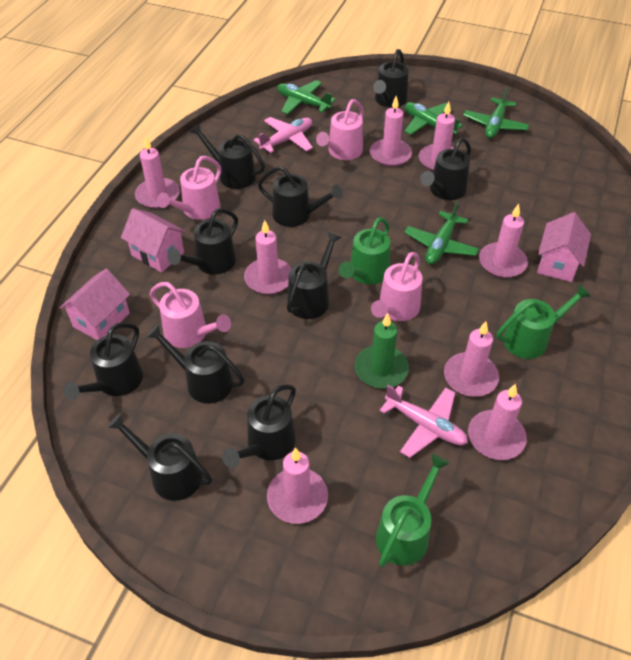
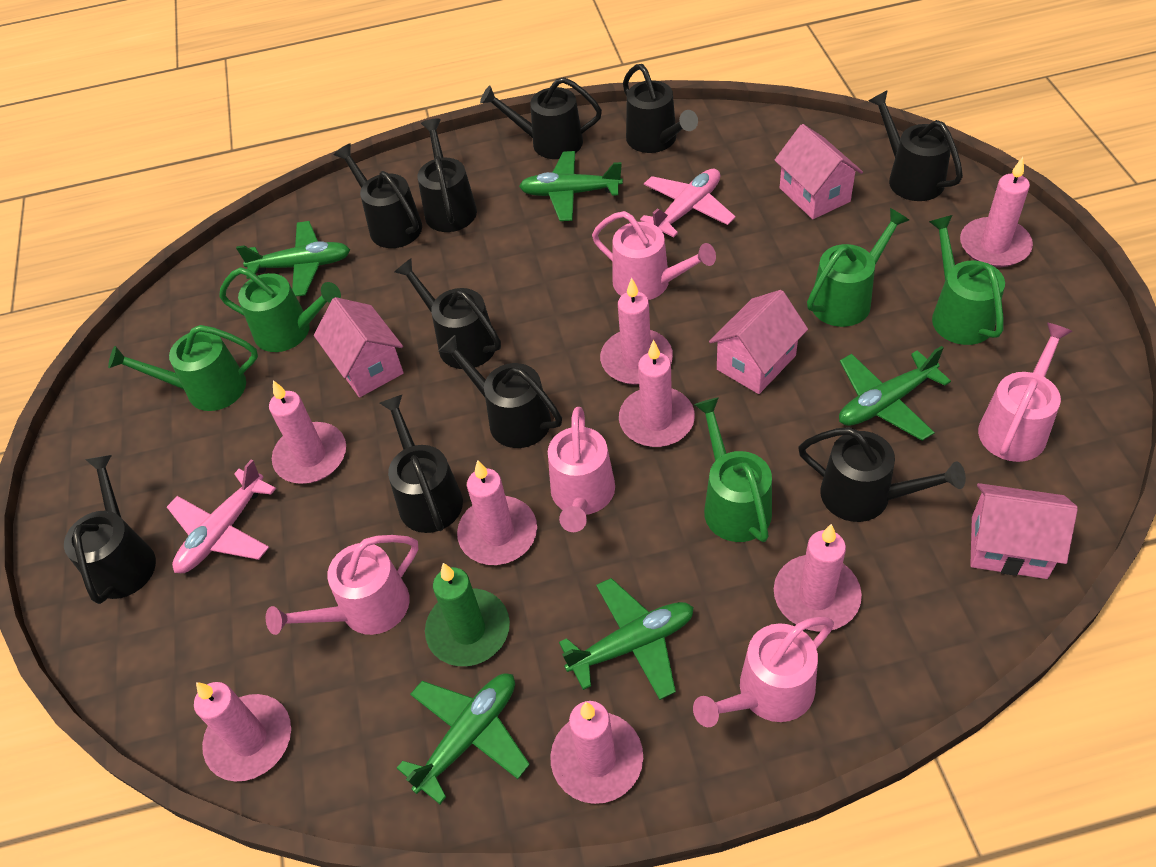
green plane: 4 -> 5
green watering can: 3 -> 5
pink house: 3 -> 4
pink watering can: 4 -> 5

